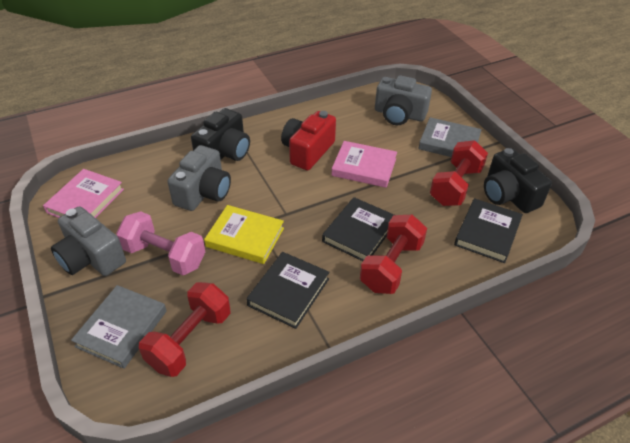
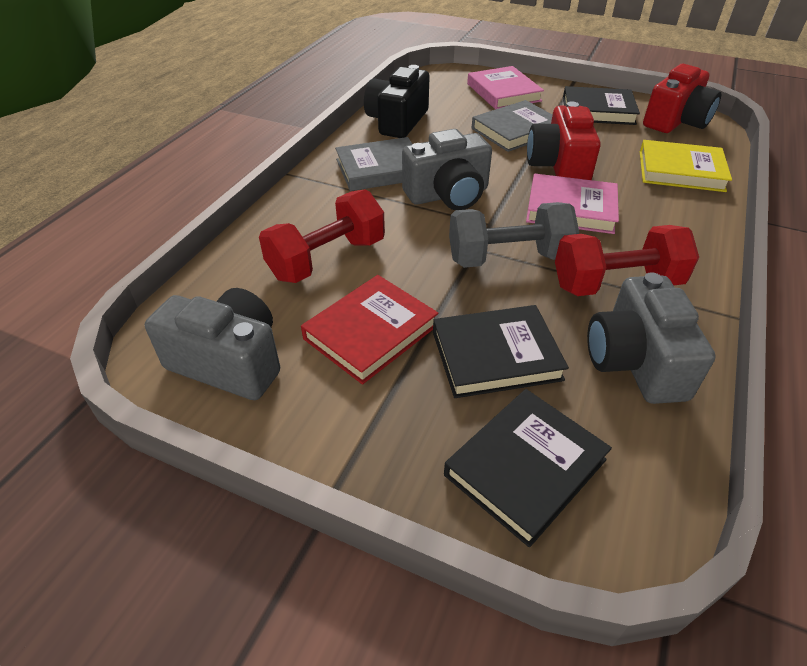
black camera: 2 -> 1
grey dumbbell: 0 -> 1
pink dumbbell: 1 -> 0
red book: 0 -> 1
red camera: 1 -> 2
red dumbbell: 3 -> 2

